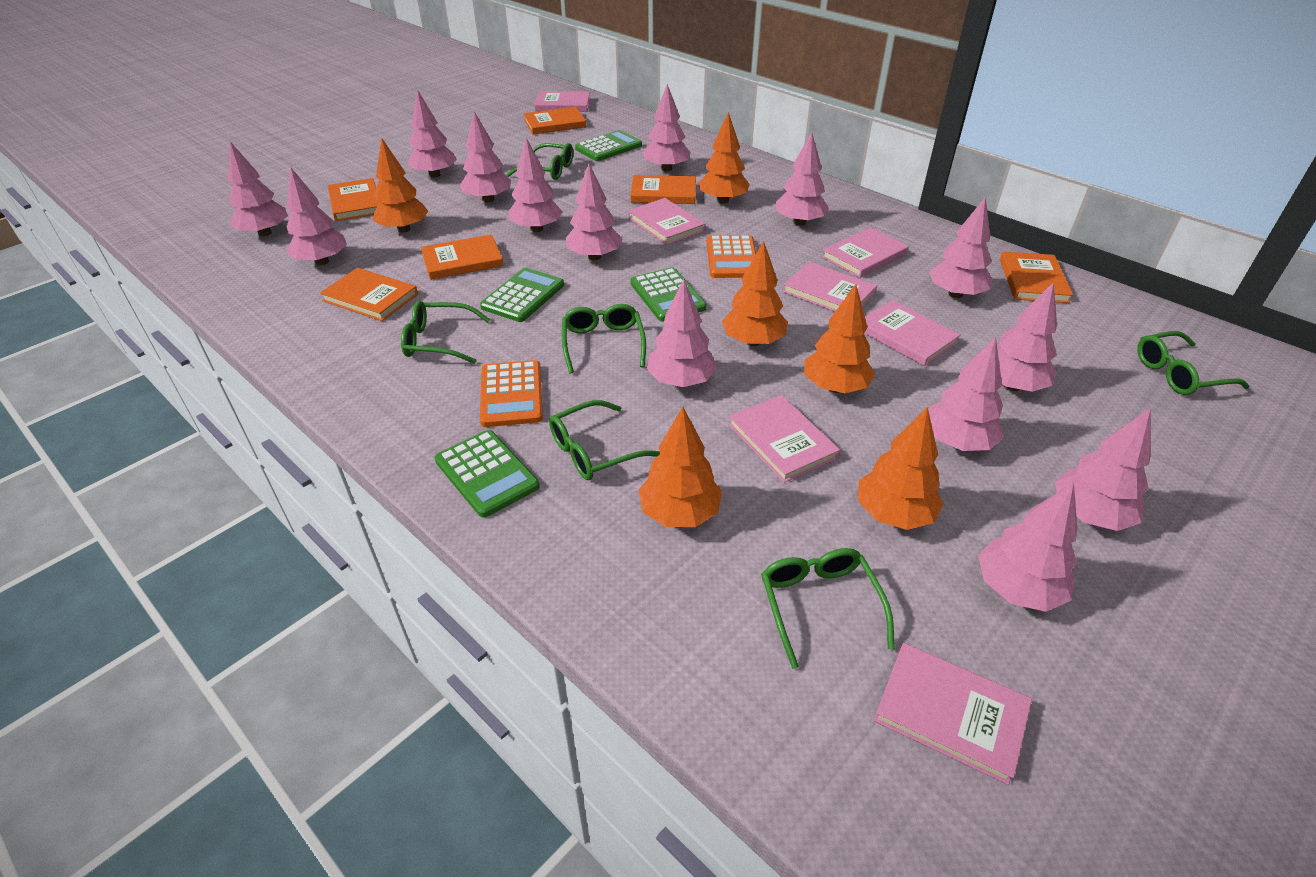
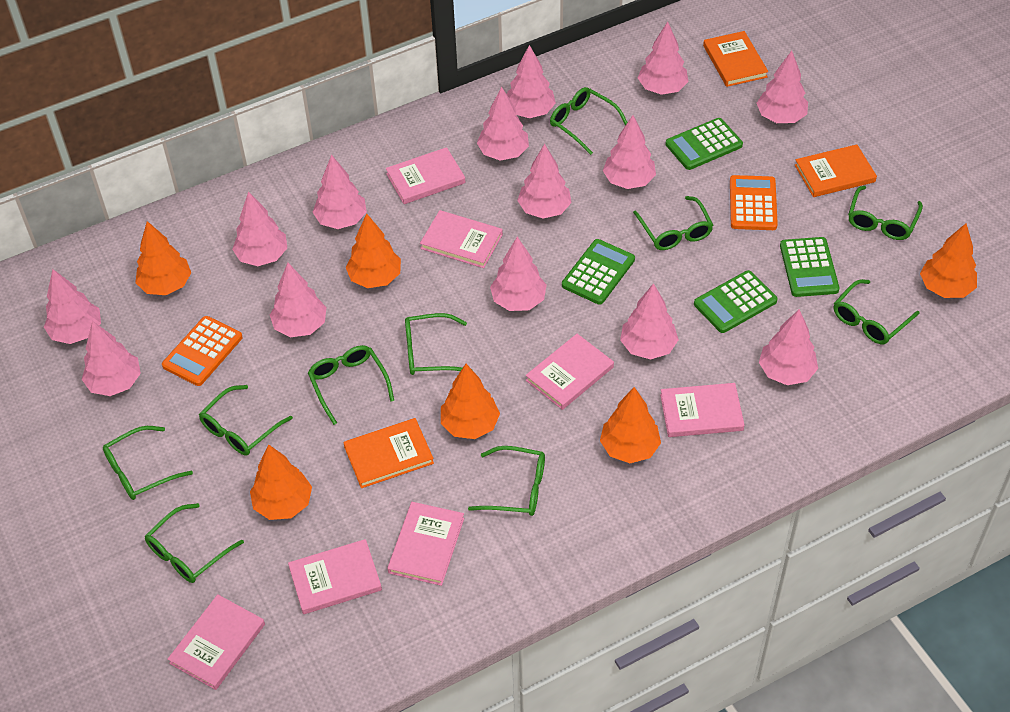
green glasses: 6 -> 10
orange book: 6 -> 3

